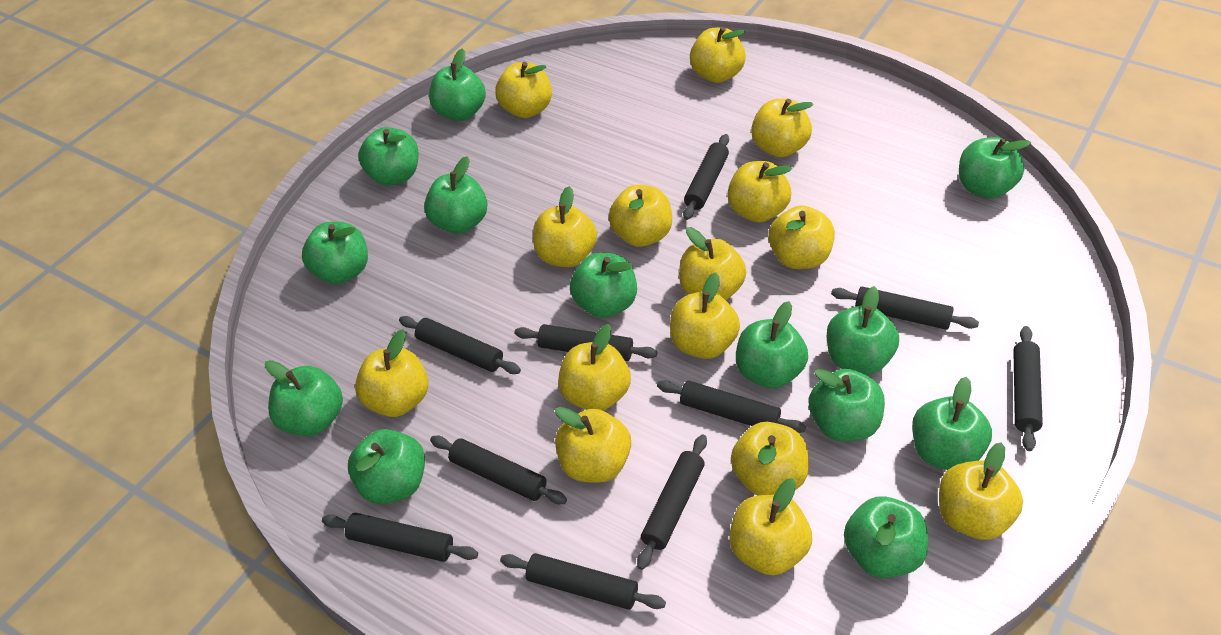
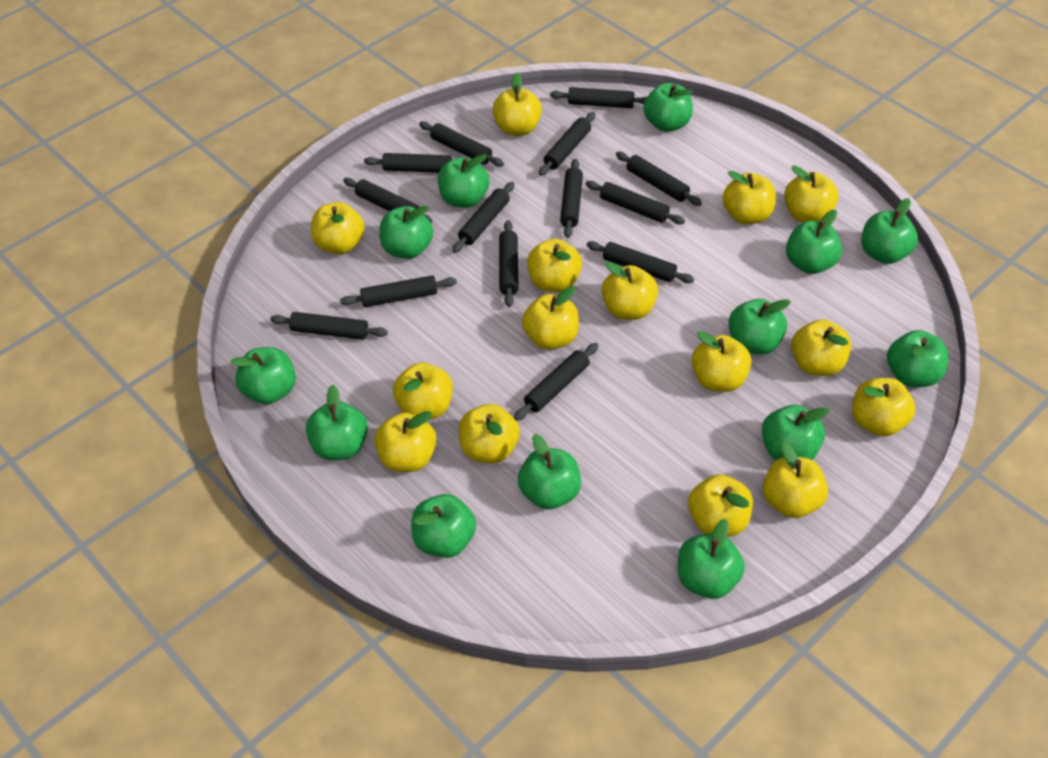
black rolling pin: 10 -> 14

